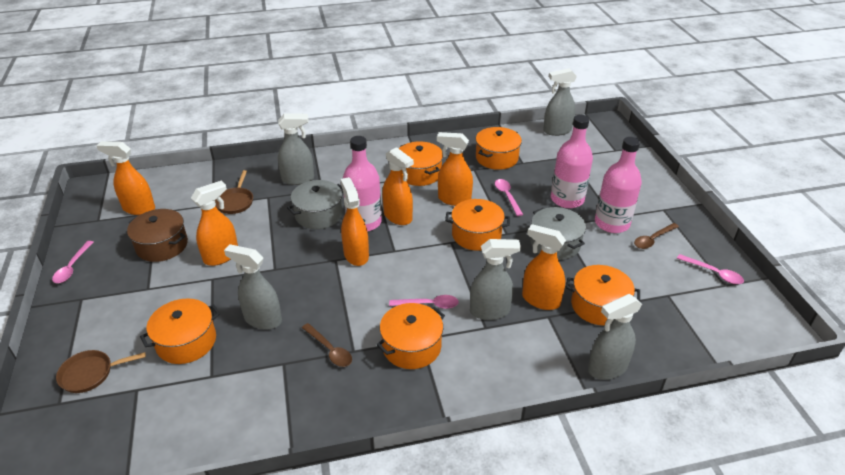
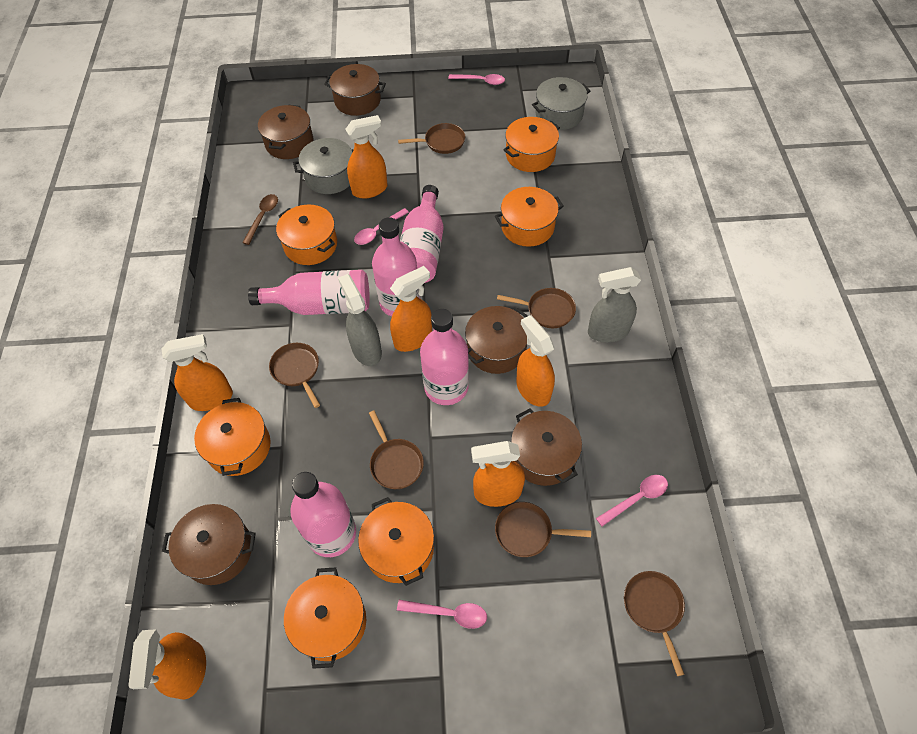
brown pan: 2 -> 6
brown pot: 1 -> 5
brown spoon: 2 -> 1
grey spray bottle: 5 -> 2
pink bottle: 3 -> 5

